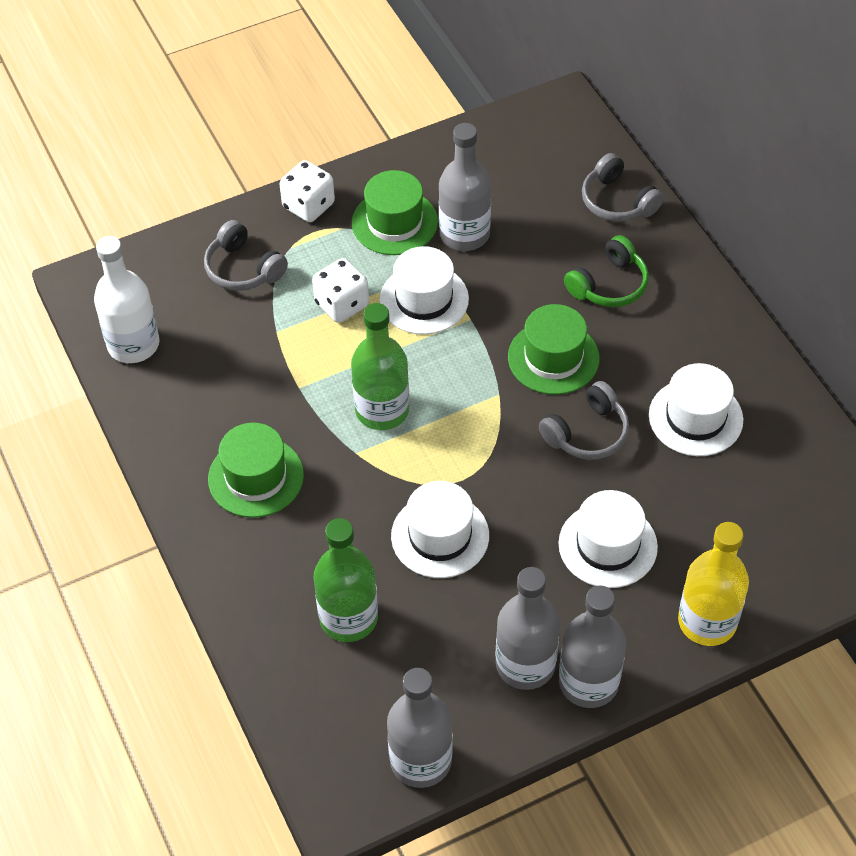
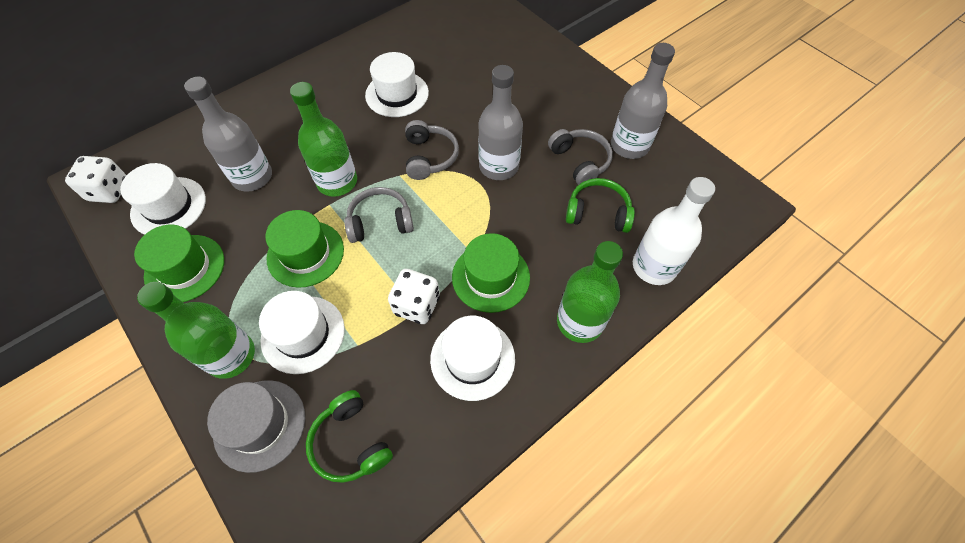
green bottle: 2 -> 3
green headphones: 1 -> 2
grey bottle: 4 -> 3
grey hat: 0 -> 1
yellow bottle: 1 -> 0

